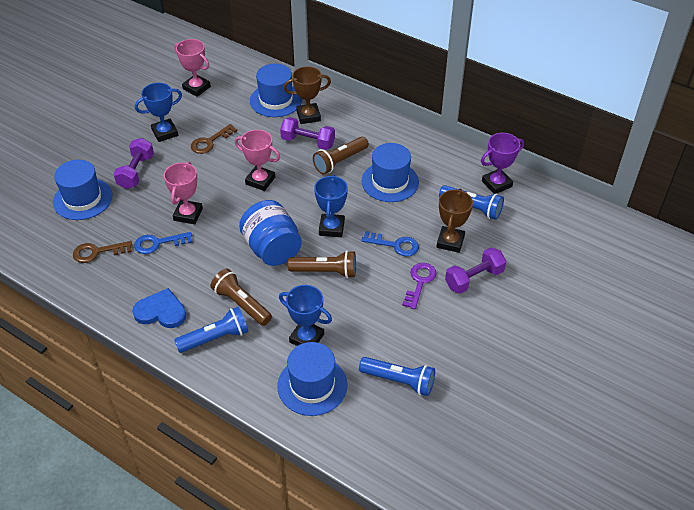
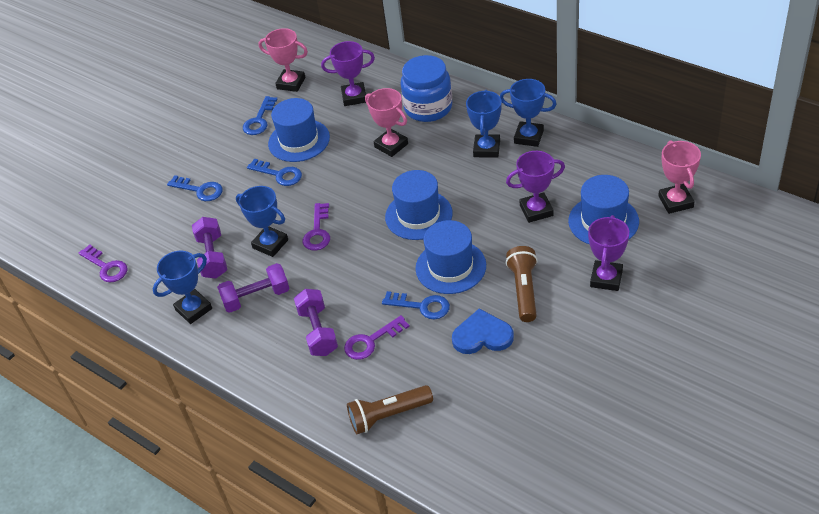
blue flashlight: 3 -> 0
blue key: 2 -> 4
blue trophy: 3 -> 4
brown flashlight: 3 -> 2
brown key: 2 -> 0
brown trophy: 2 -> 0
purple key: 1 -> 3
purple trophy: 1 -> 3

